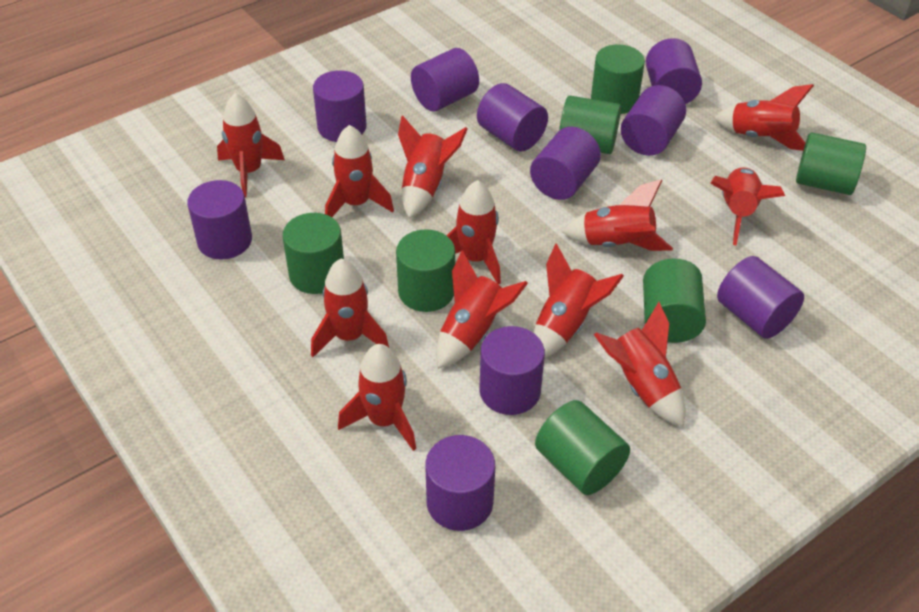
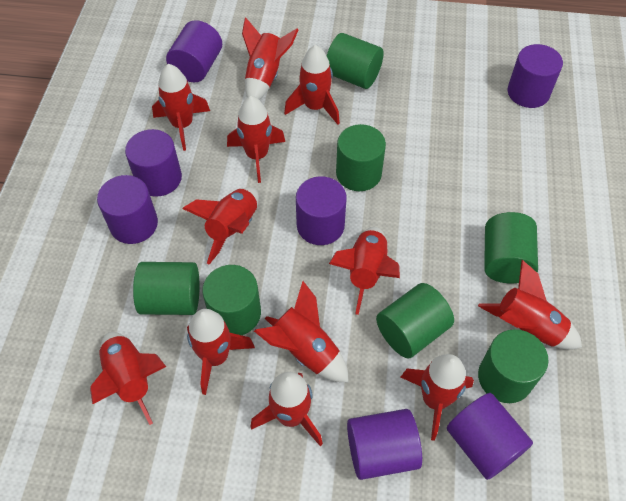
purple cylinder: 10 -> 7

